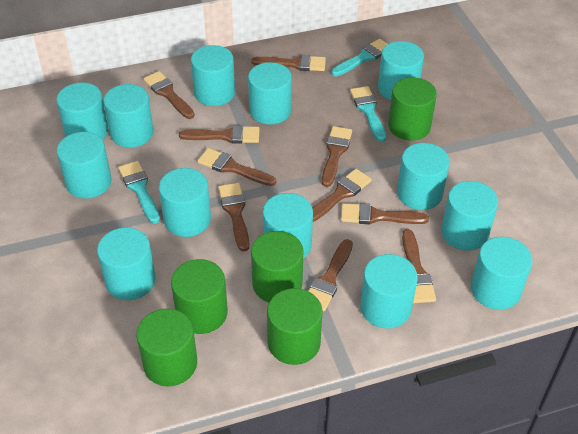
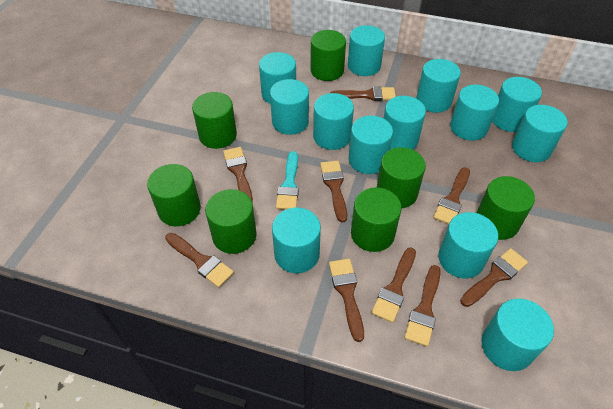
brown brush: 10 -> 9
green cylinder: 5 -> 7
turquoise brush: 3 -> 1

